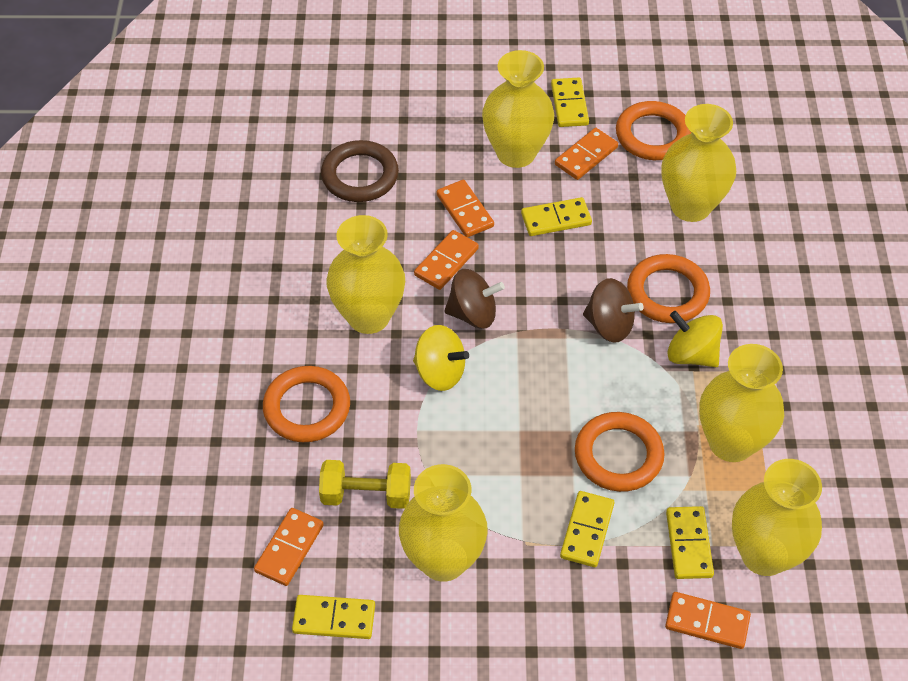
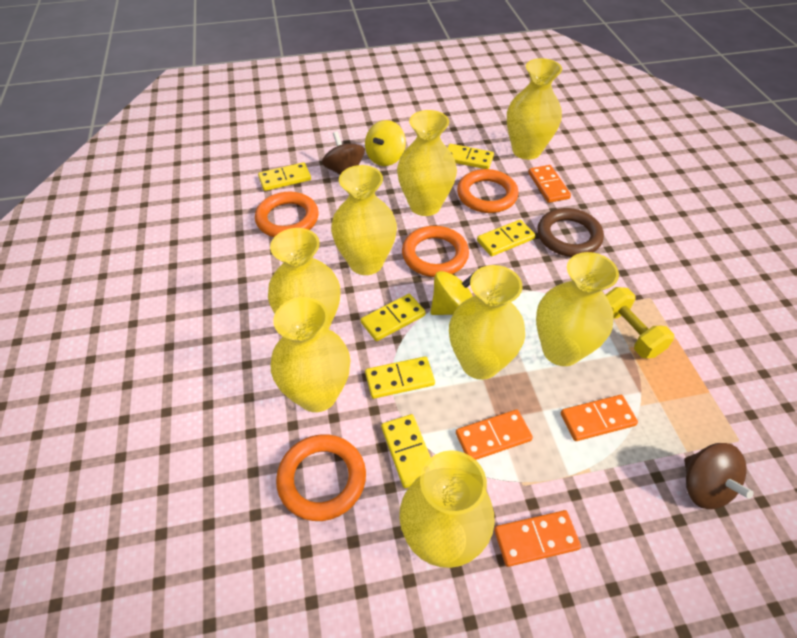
orange domino: 5 -> 4
yellow domino: 5 -> 6
yellow vase: 6 -> 8

